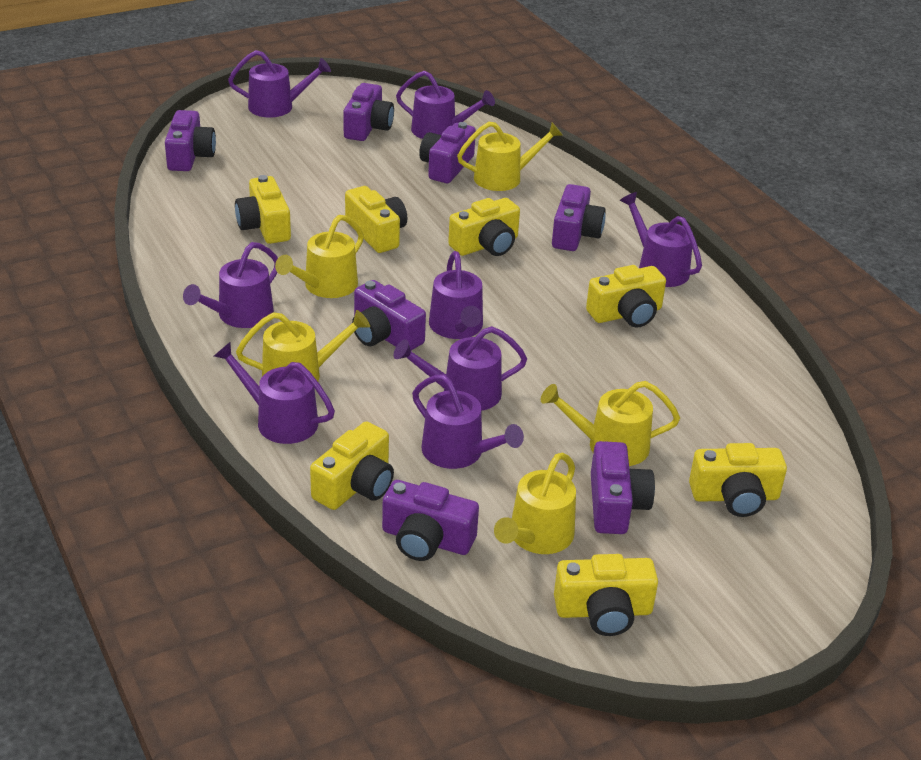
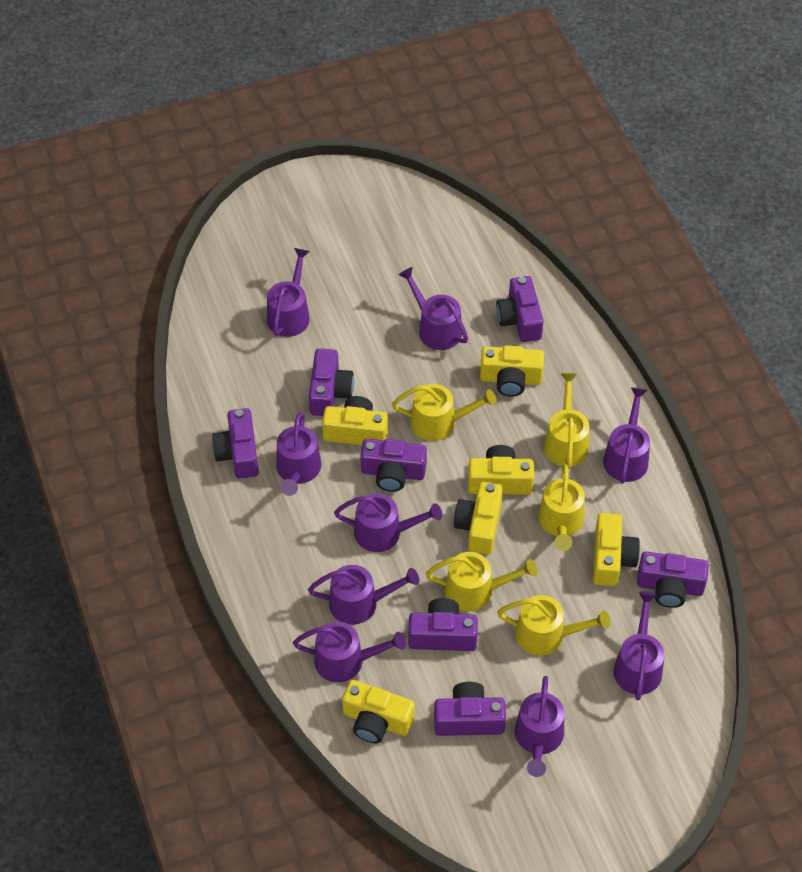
purple watering can: 8 -> 9
yellow camera: 7 -> 6

